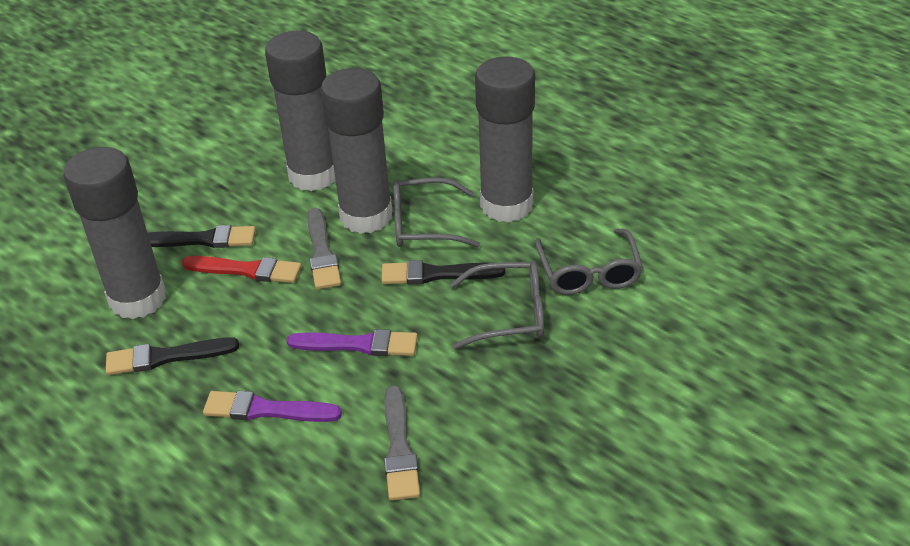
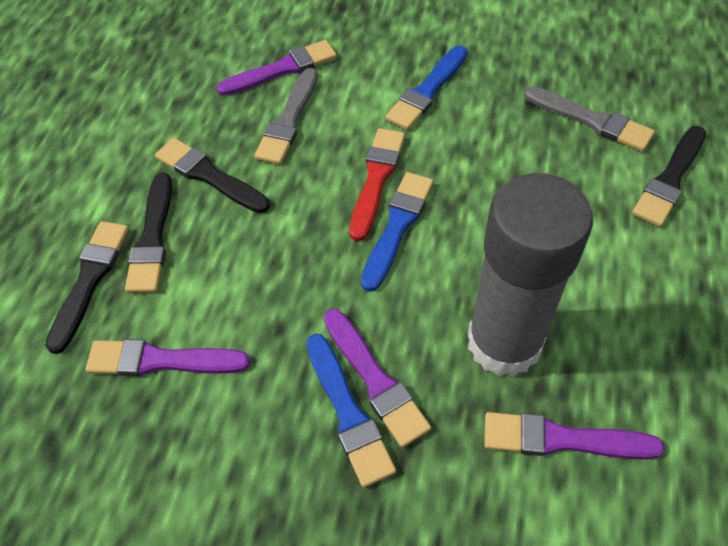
black brush: 3 -> 4
blue brush: 0 -> 3
grey glasses: 3 -> 0
grey glue stick: 4 -> 1
purple brush: 2 -> 4

